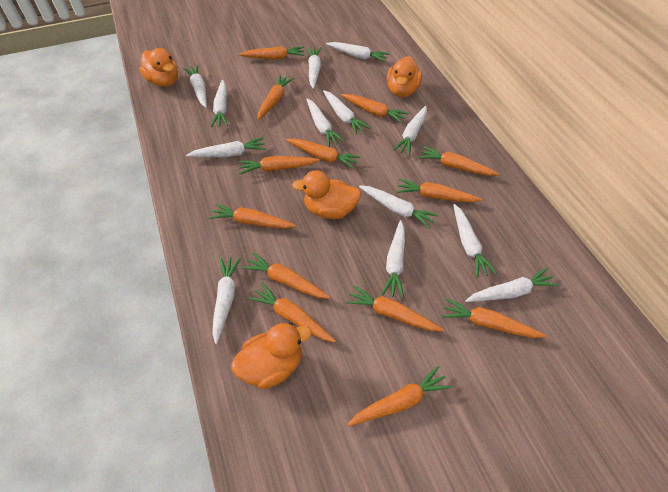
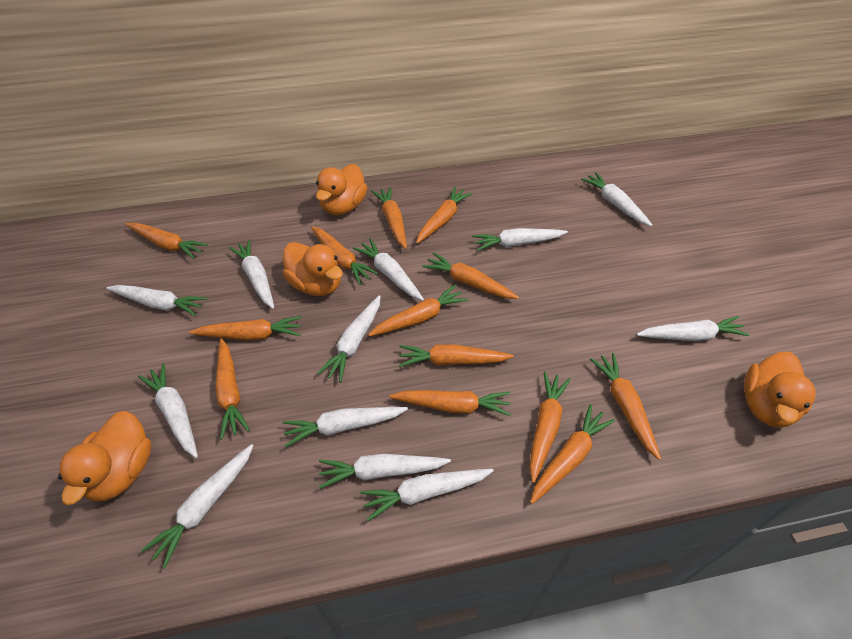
white carrot: 13 -> 12

